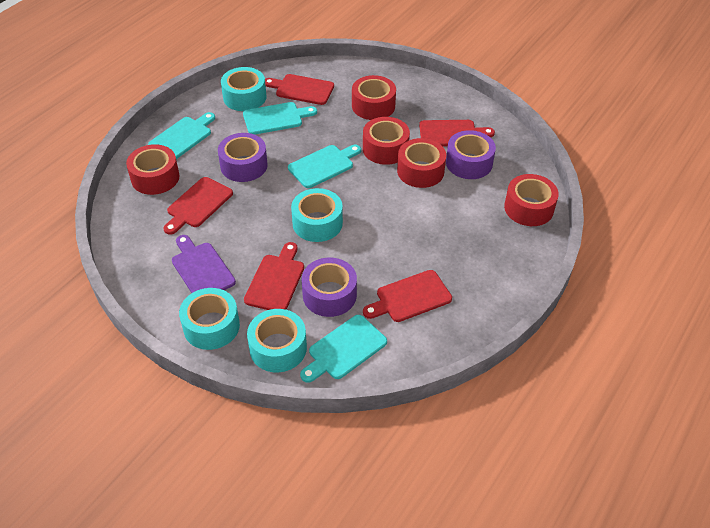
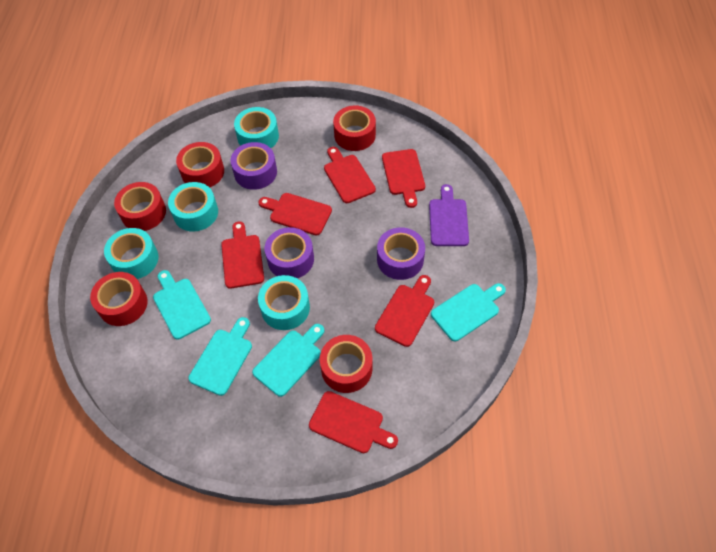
red cutting board: 5 -> 6

